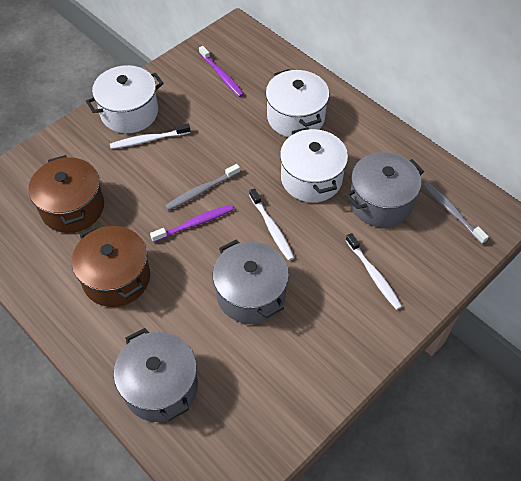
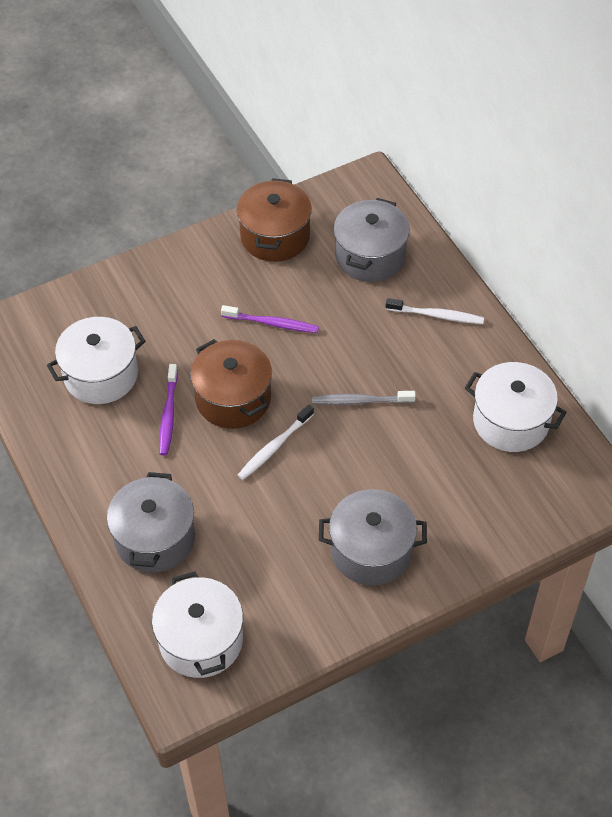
grey toothbrush: 2 -> 1
white toothbrush: 3 -> 2

